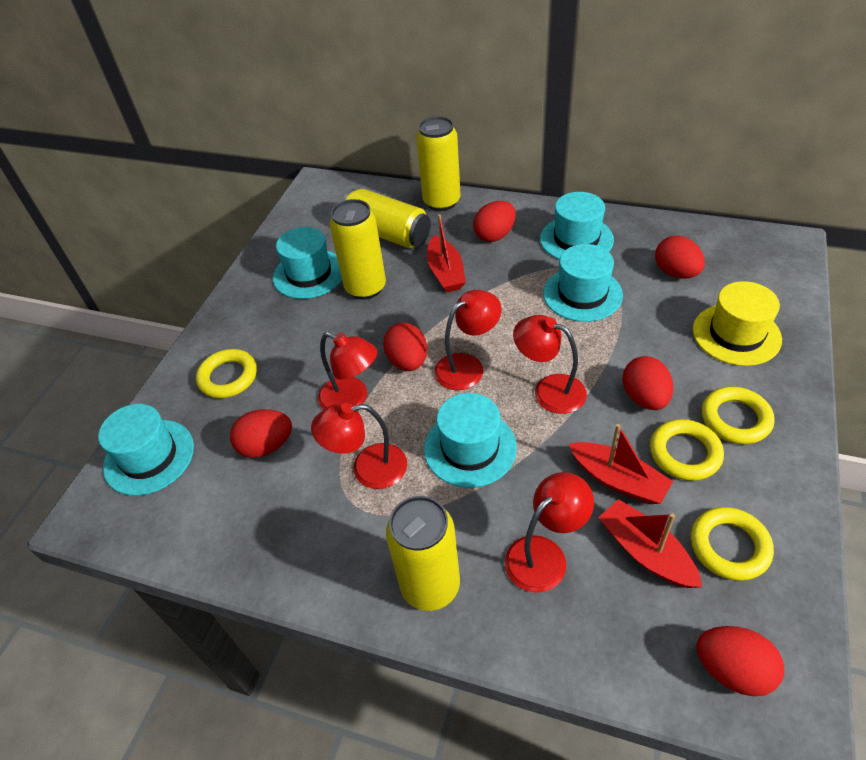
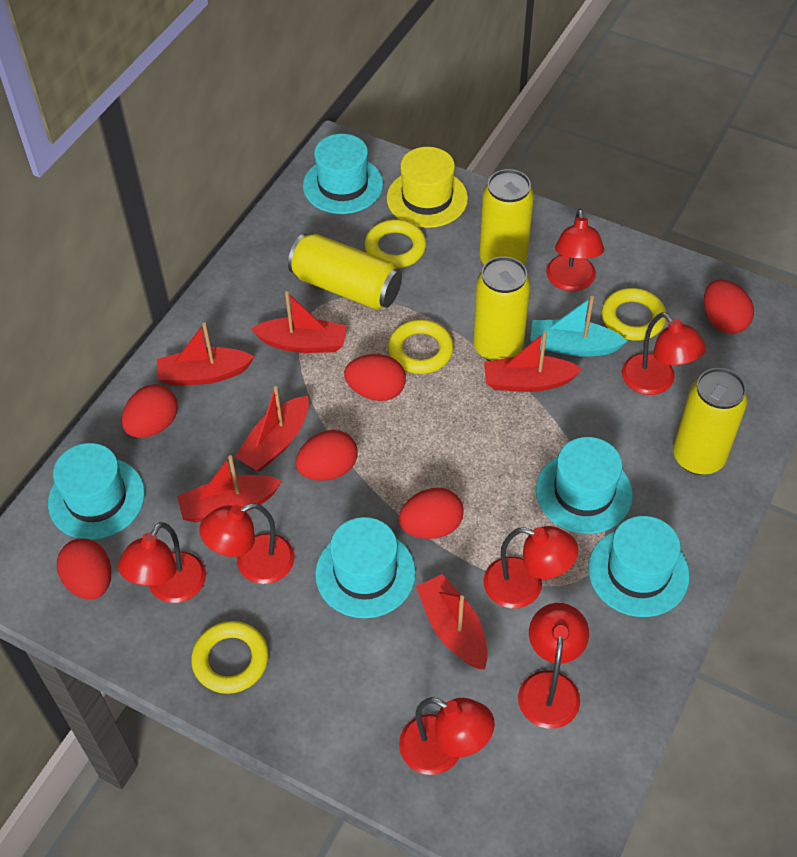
red boat: 3 -> 6
red lamp: 5 -> 7
turquoise boat: 0 -> 1

